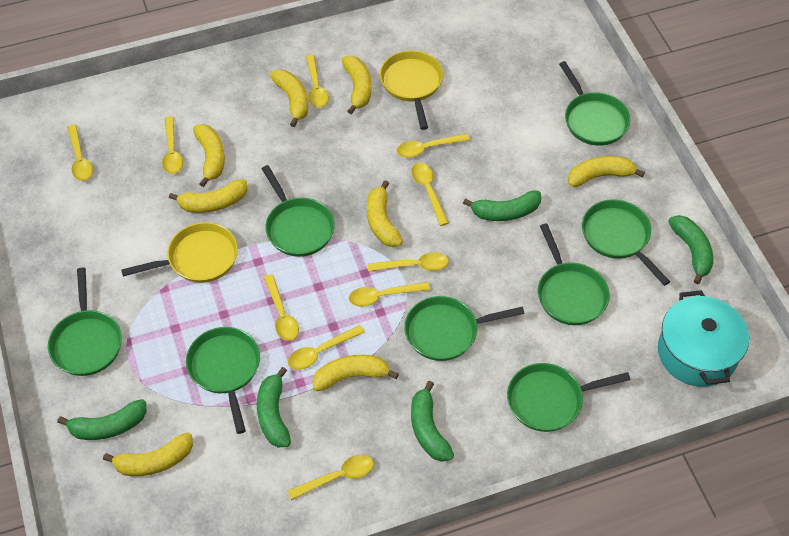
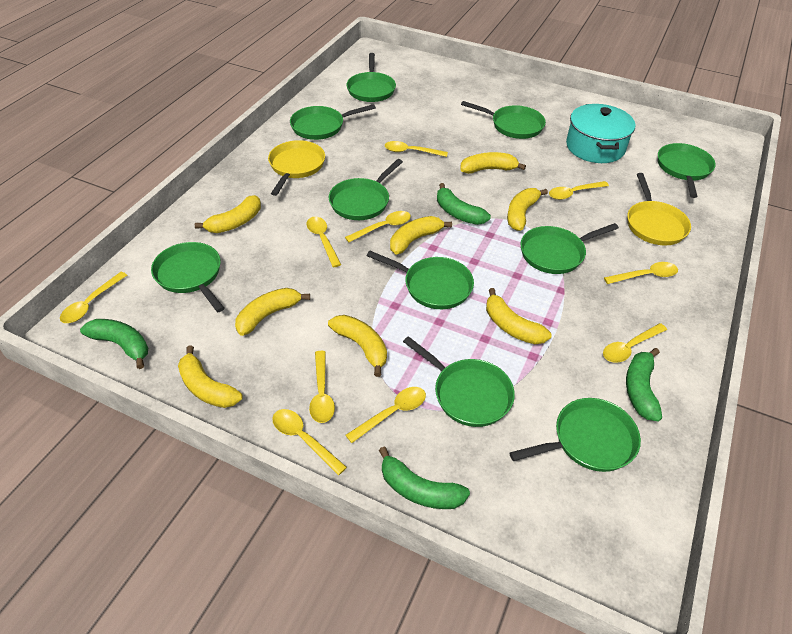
green banana: 5 -> 4
green pan: 8 -> 10

